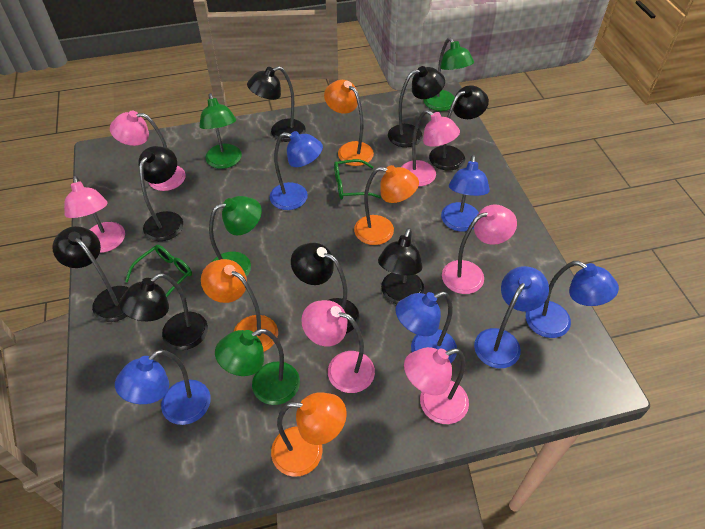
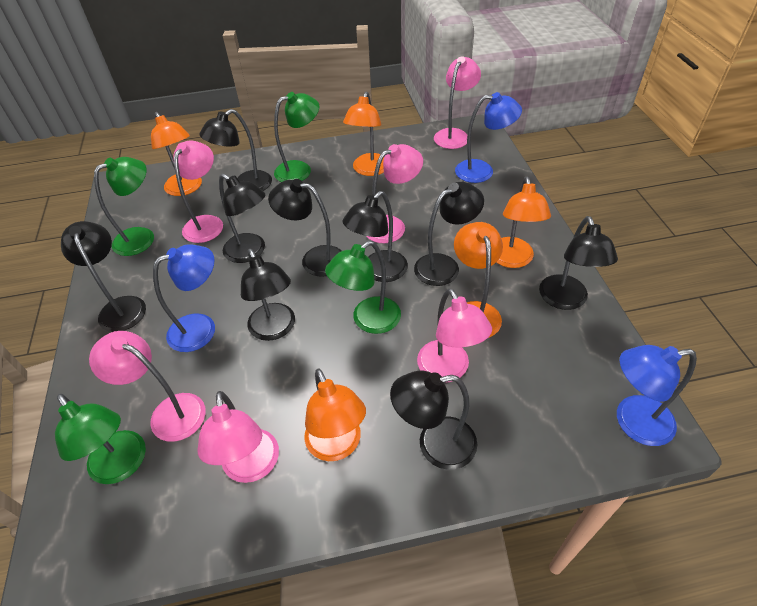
black lamp: 8 -> 9
blue lamp: 6 -> 3
green glasses: 2 -> 0
orange lamp: 4 -> 5

